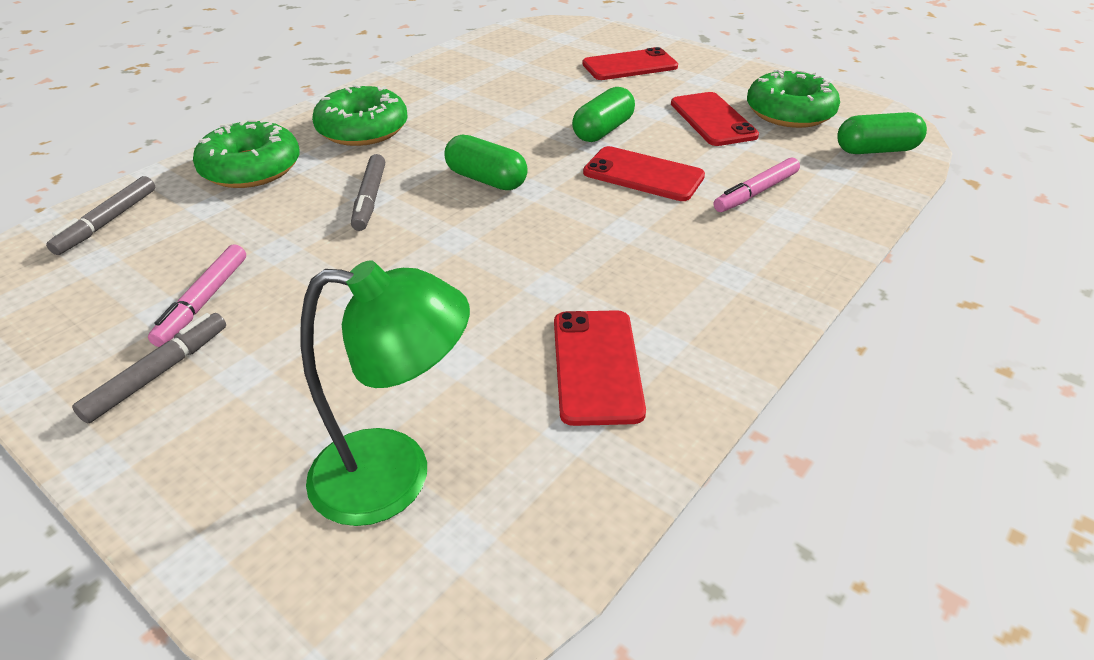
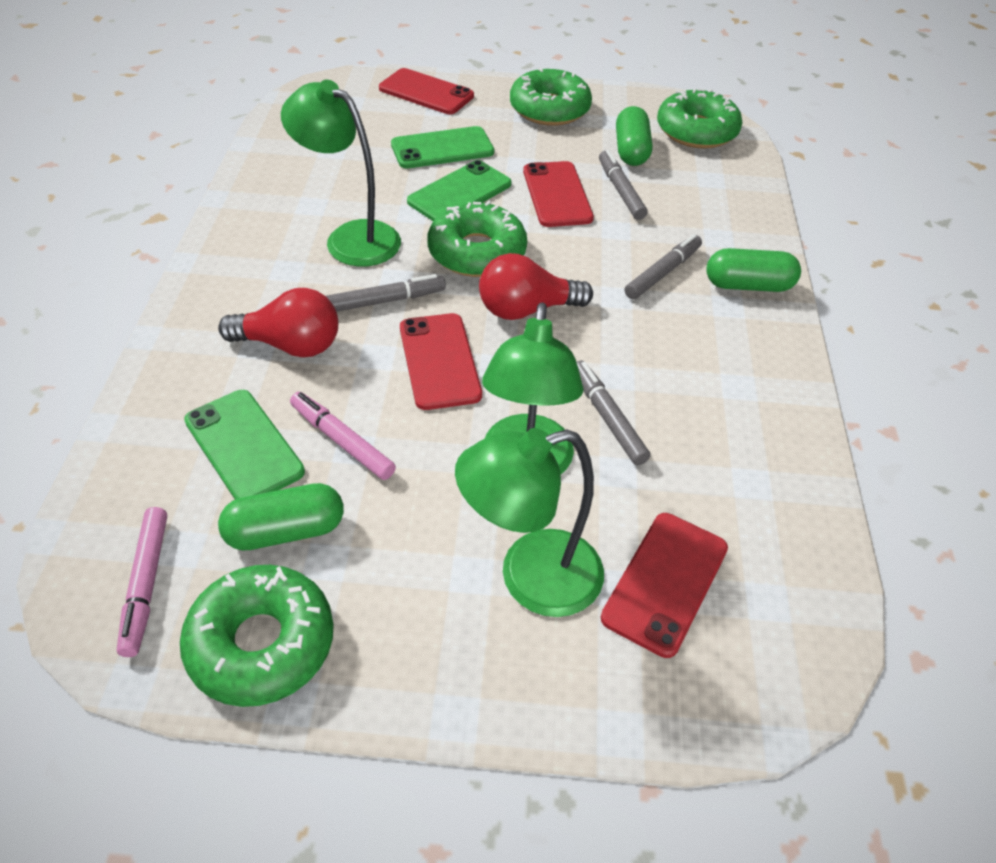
green donut: 3 -> 4
green lamp: 1 -> 3
green phone: 0 -> 3
grey marker: 3 -> 4
red light bulb: 0 -> 2

